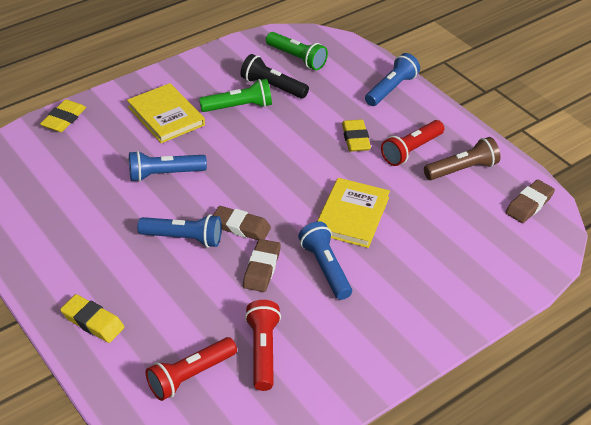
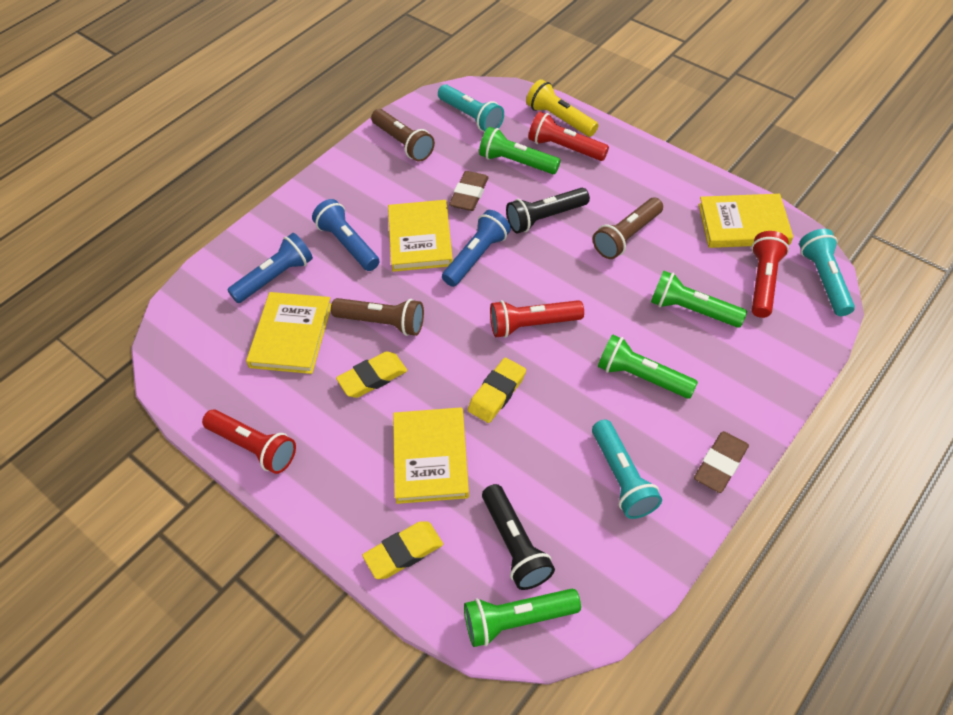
black flashlight: 1 -> 2
blue flashlight: 4 -> 3
brown eraser: 3 -> 2
brown flashlight: 1 -> 3
green flashlight: 2 -> 4
red flashlight: 3 -> 4
turquoise flashlight: 0 -> 3
yellow book: 2 -> 4
yellow flashlight: 0 -> 1

